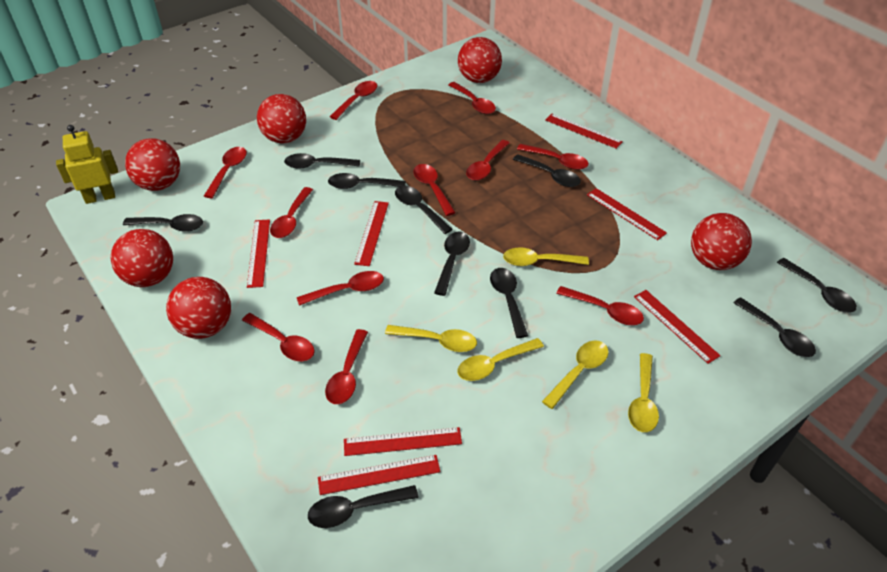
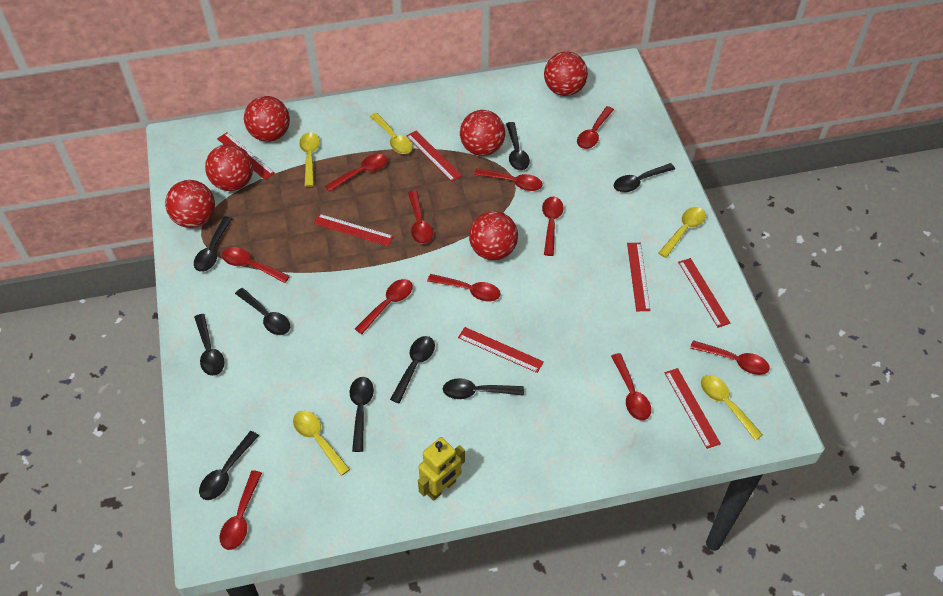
black spoon: 10 -> 9

